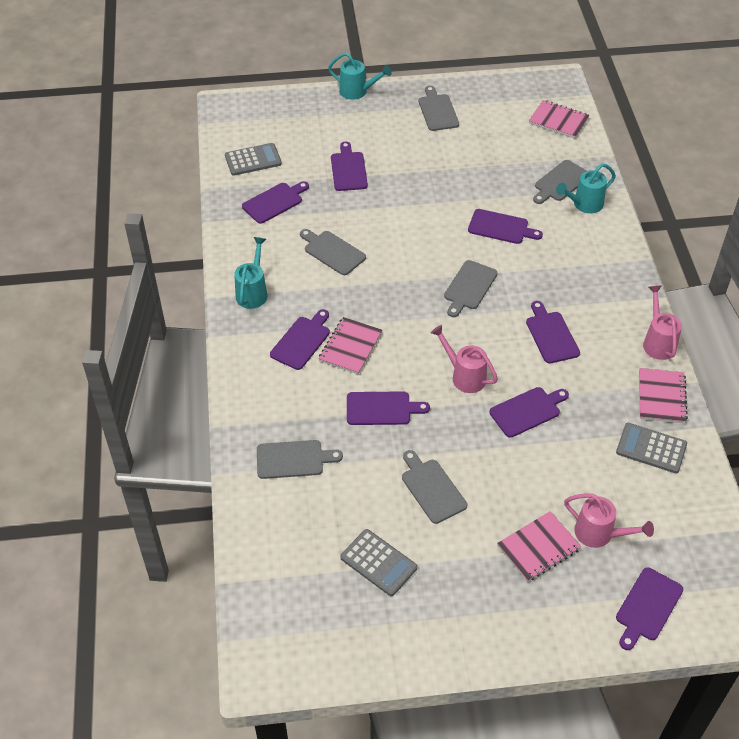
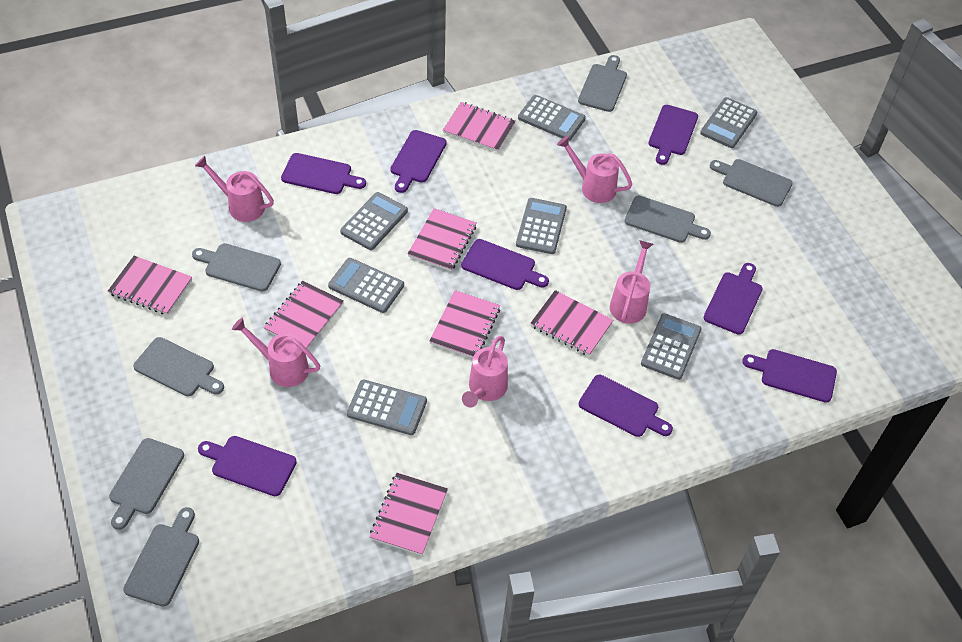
grey calculator: 3 -> 7
grey cutting board: 6 -> 7
pink notebook: 4 -> 7
pink watering can: 3 -> 5
turquoise watering can: 3 -> 0

